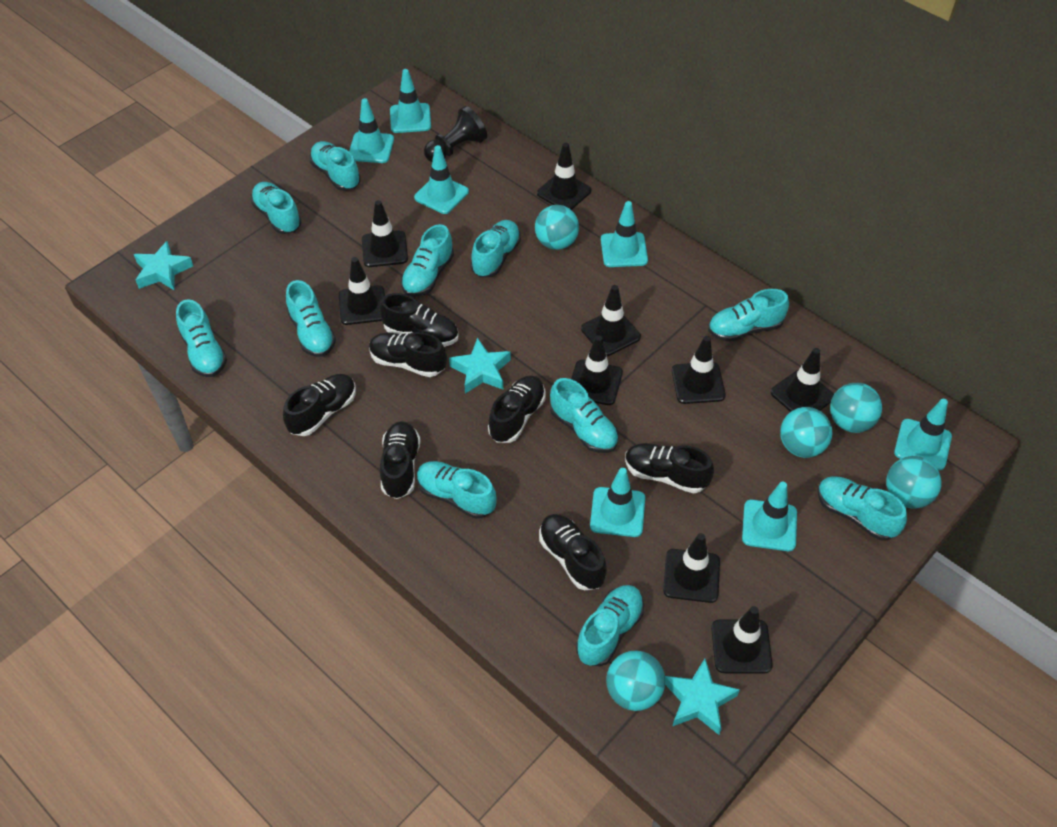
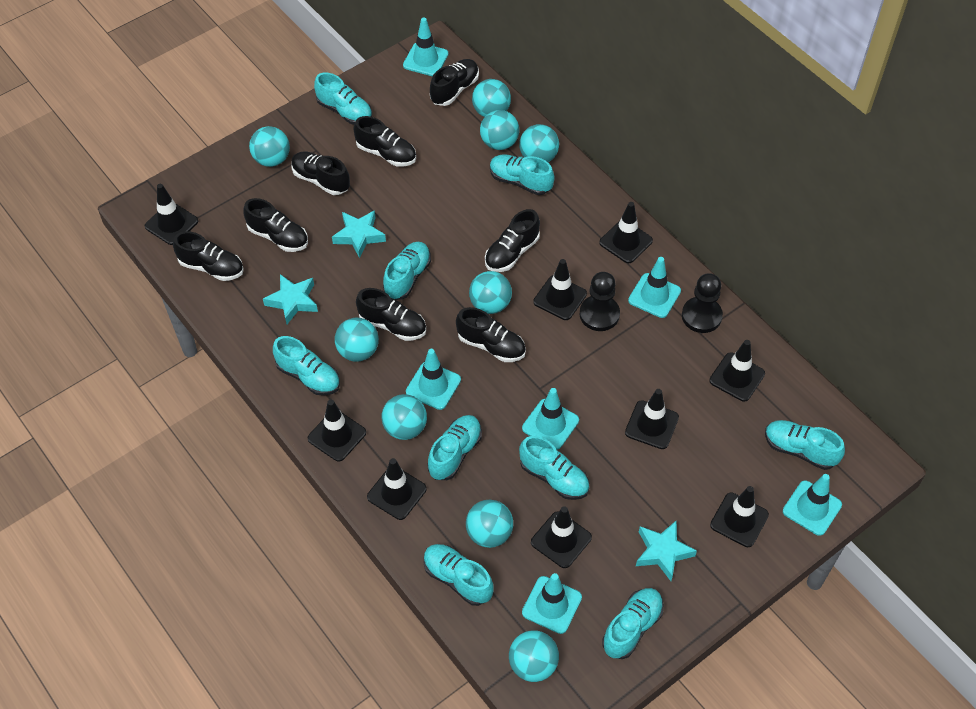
black pawn: 1 -> 2
black shoe: 7 -> 8
turquoise ball: 5 -> 9
turquoise shoe: 11 -> 9
turquoise traffic cone: 7 -> 6

